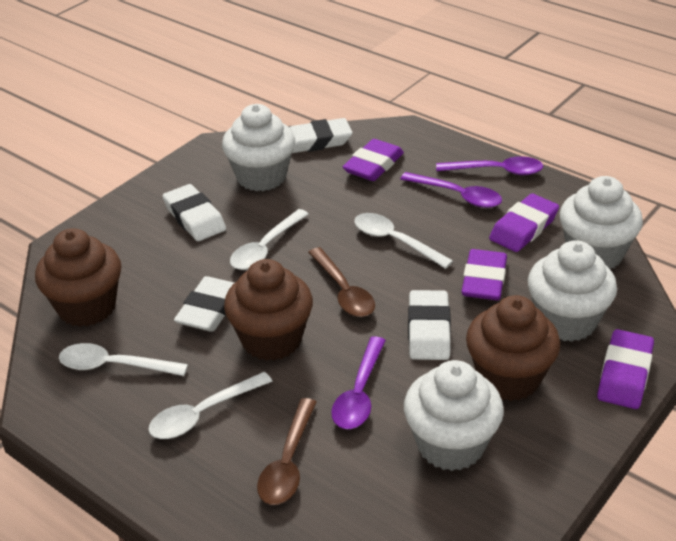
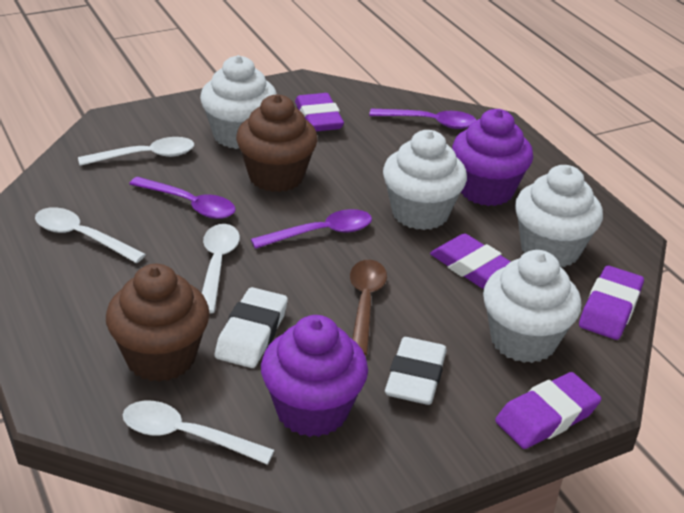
brown cupcake: 3 -> 2
brown spoon: 2 -> 1
purple cupcake: 0 -> 2
white eraser: 4 -> 2

